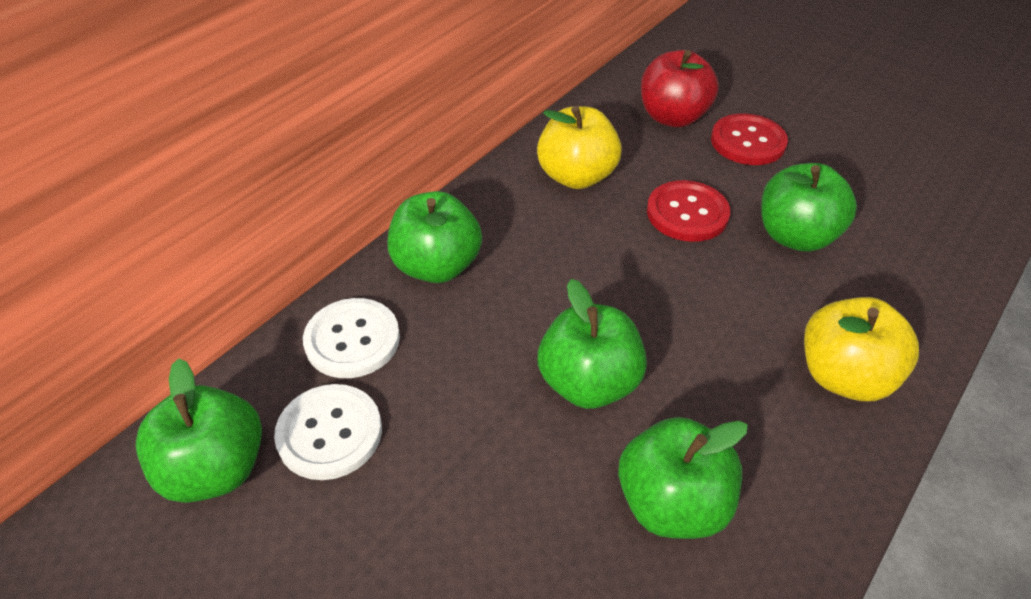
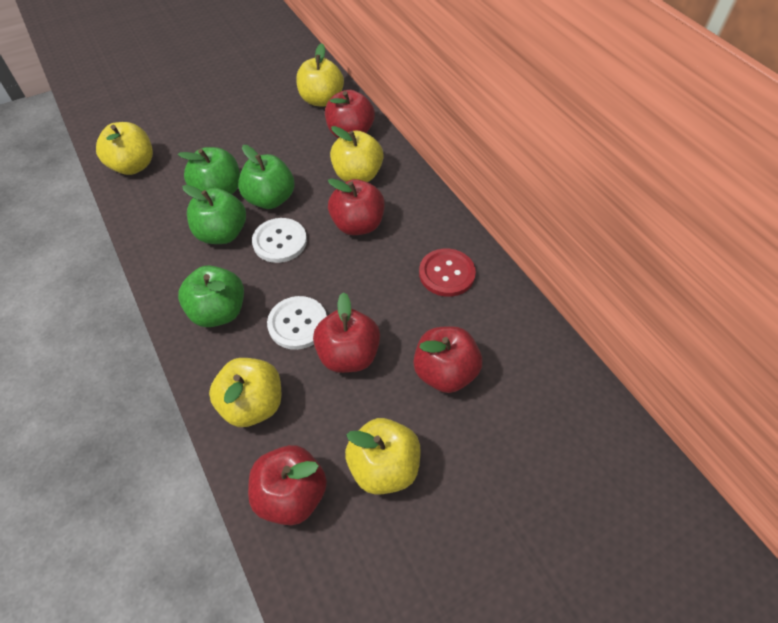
green apple: 5 -> 4
red apple: 1 -> 5
red button: 2 -> 1
yellow apple: 2 -> 5

